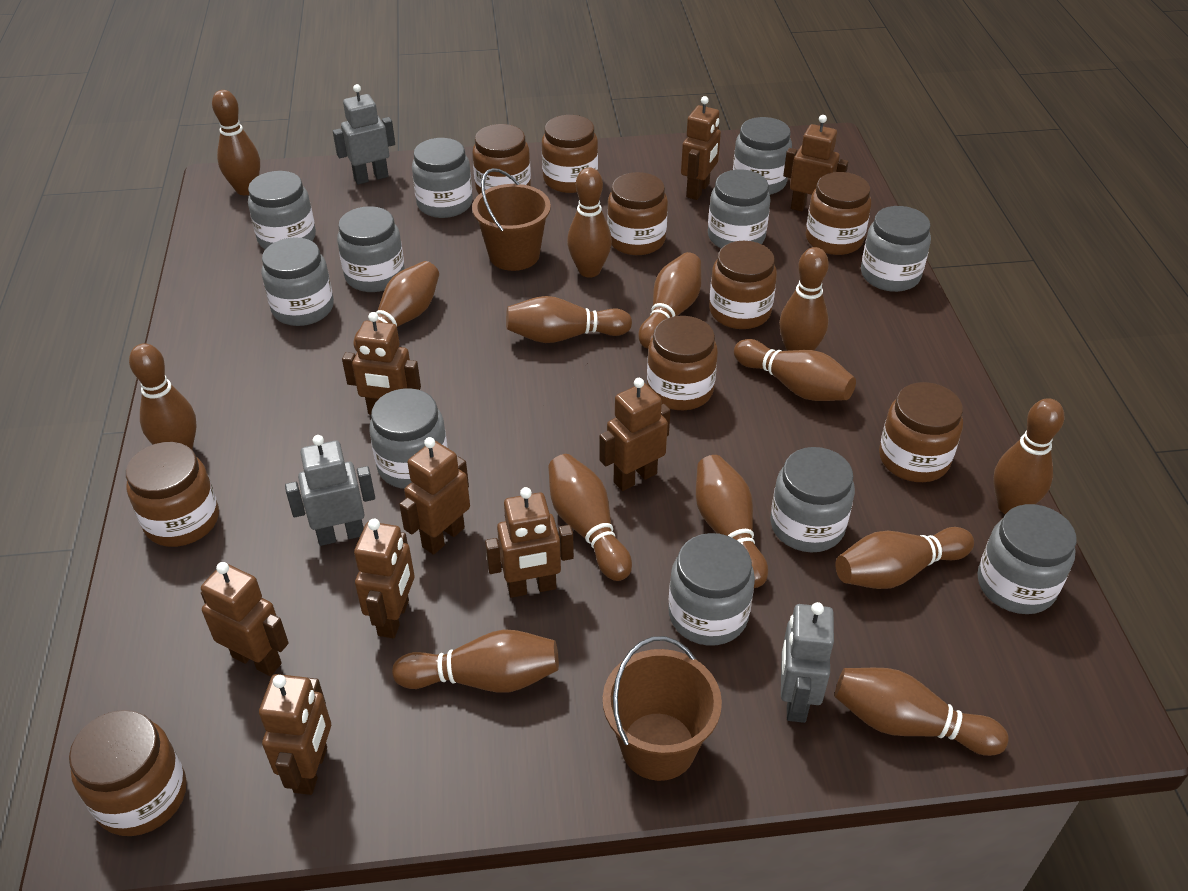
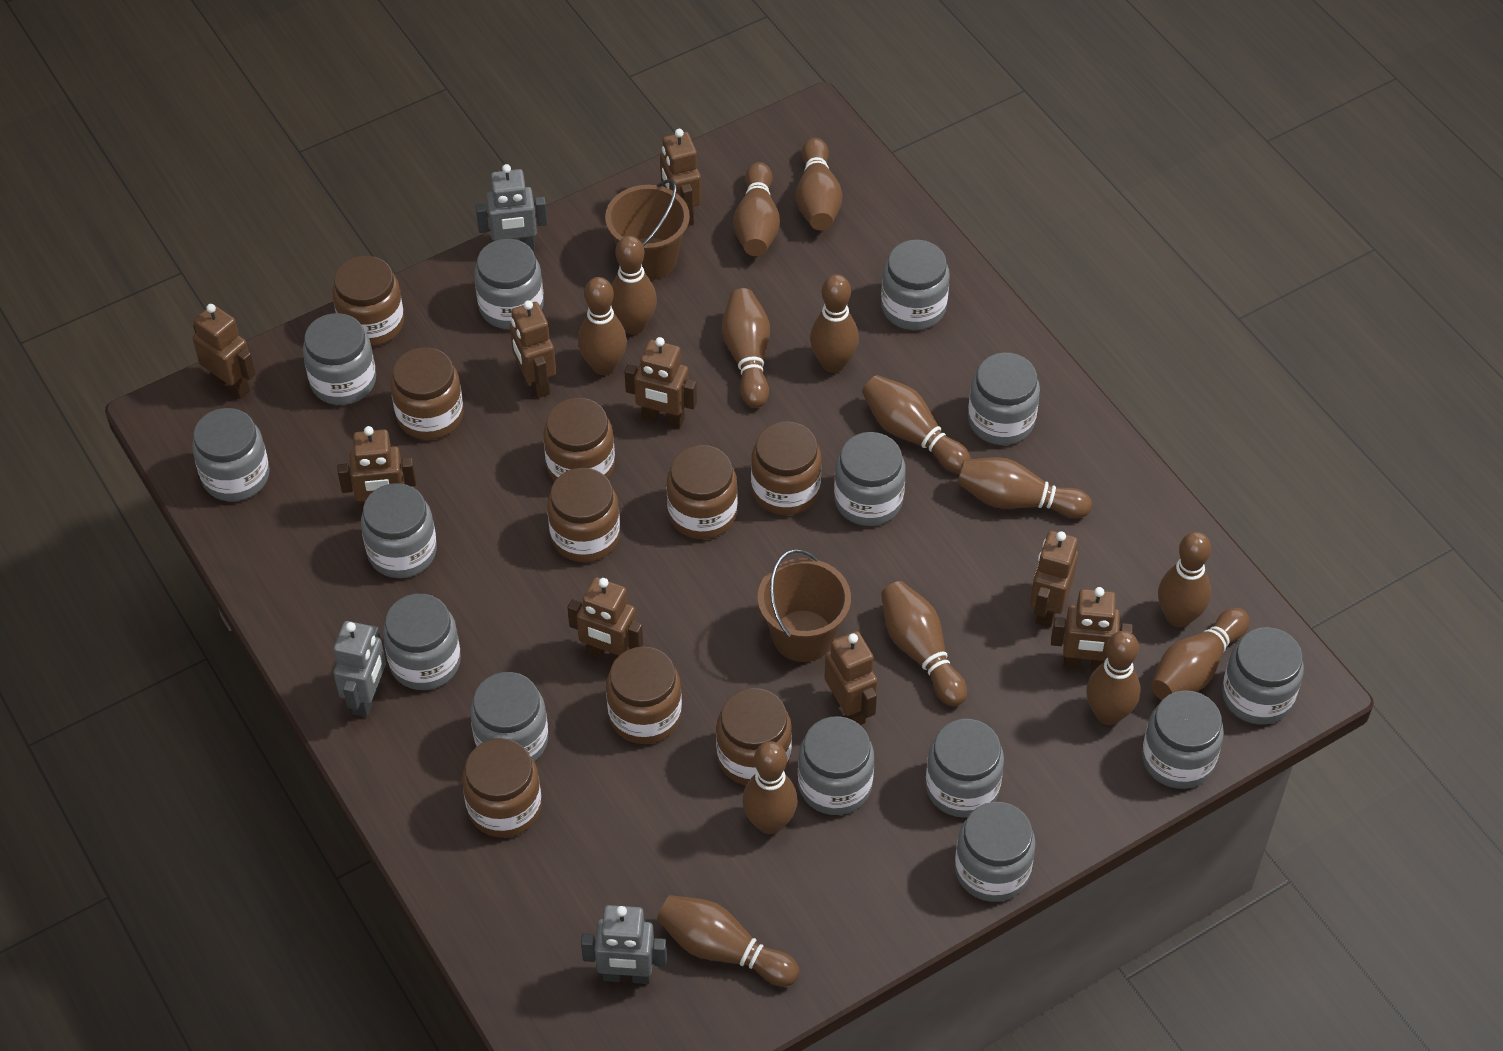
grey jar: 11 -> 14

